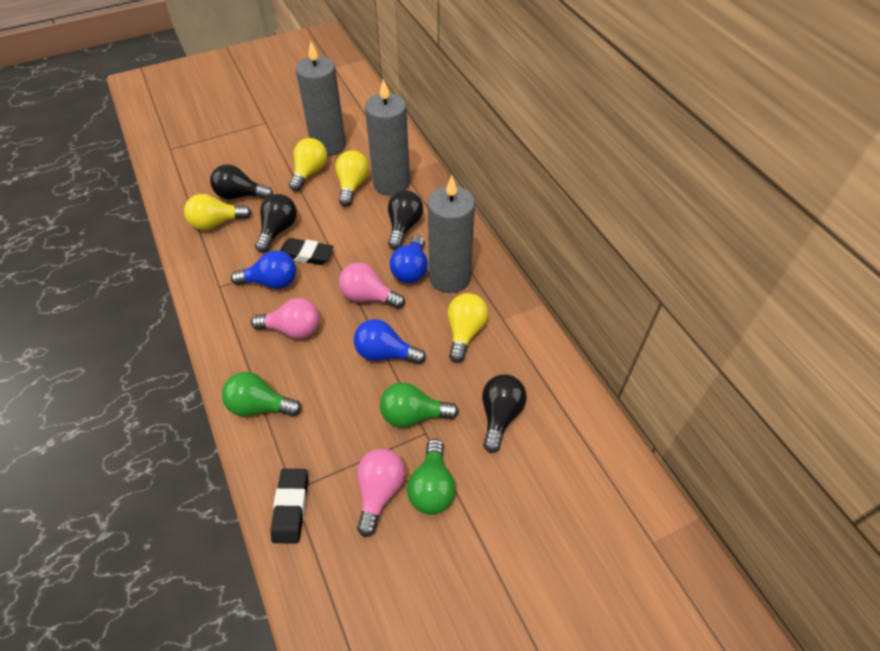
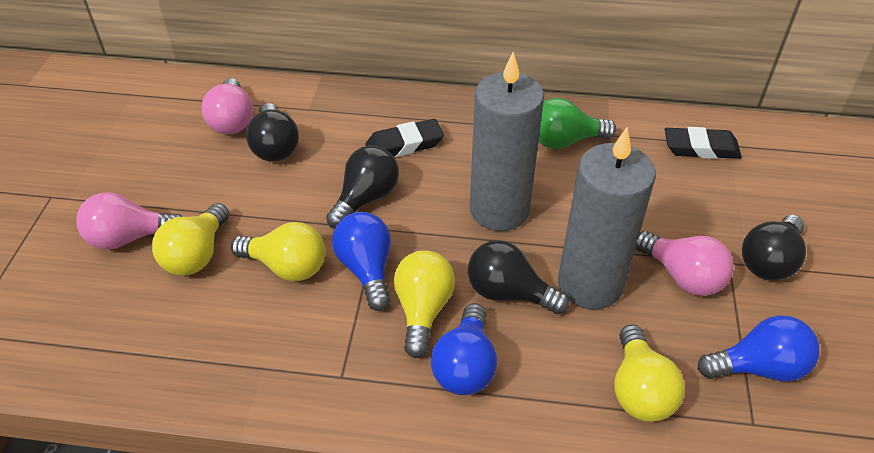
green light bulb: 3 -> 1
grey candle: 3 -> 2

